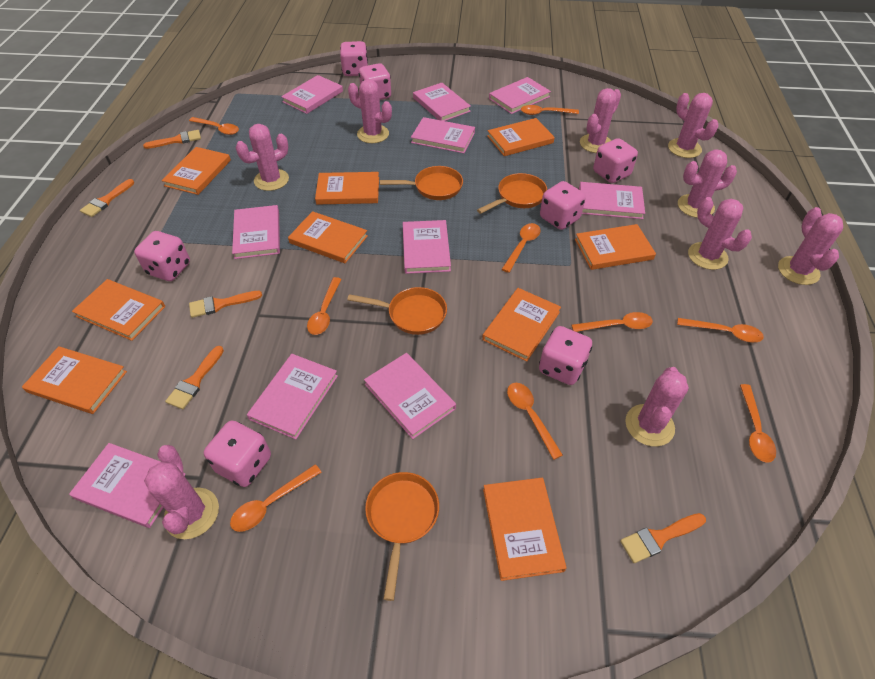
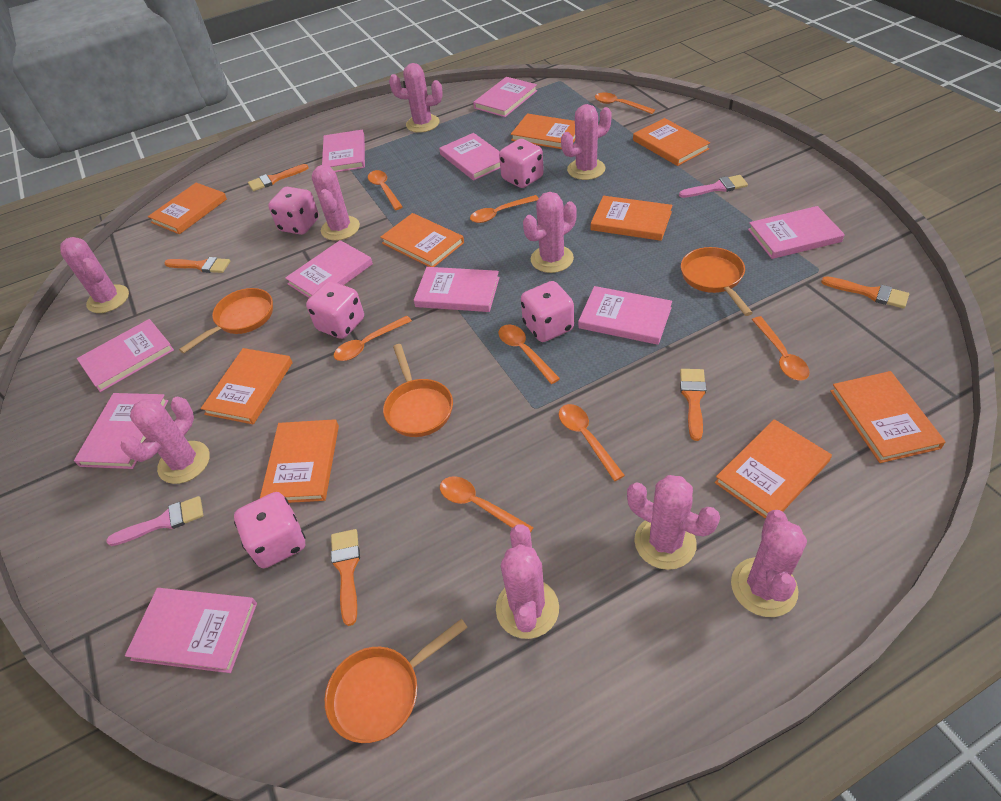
orange spoon: 9 -> 8
pink brush: 0 -> 2
pink dice: 7 -> 5

